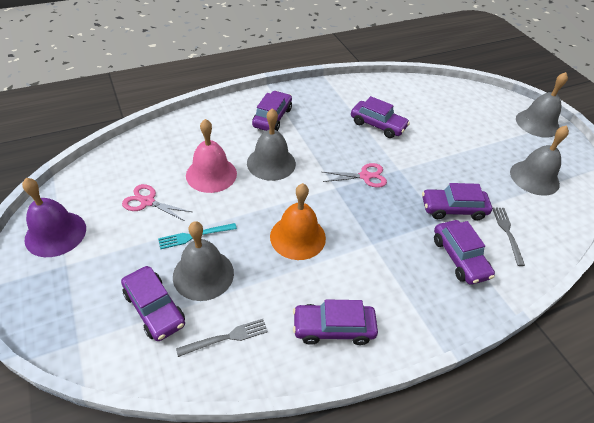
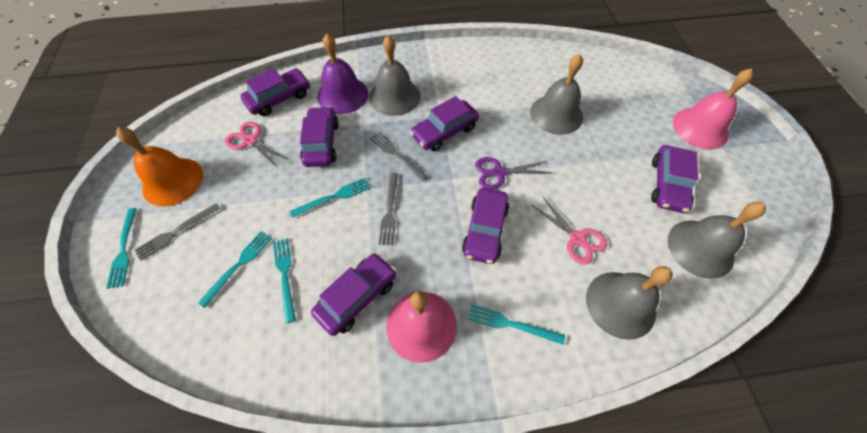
grey fork: 2 -> 3
pink bell: 1 -> 2
purple scissors: 0 -> 1
turquoise fork: 1 -> 5

